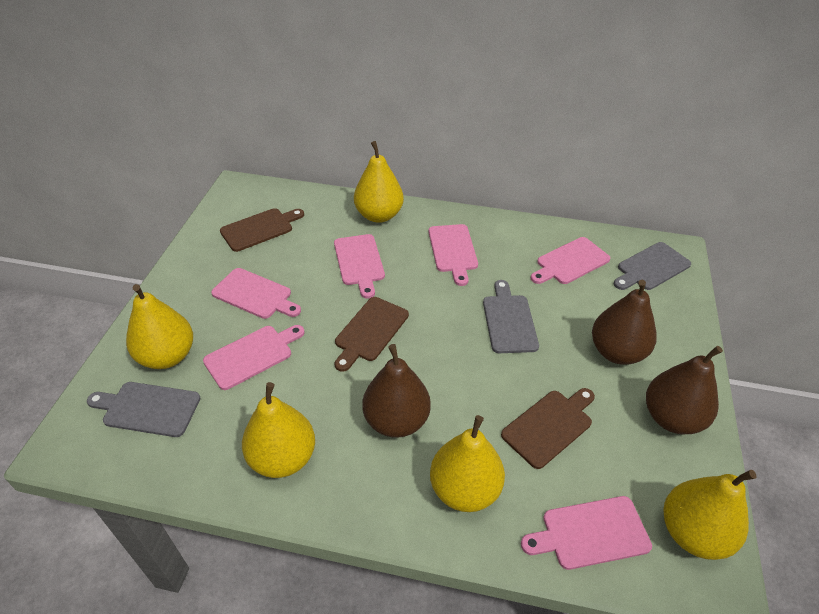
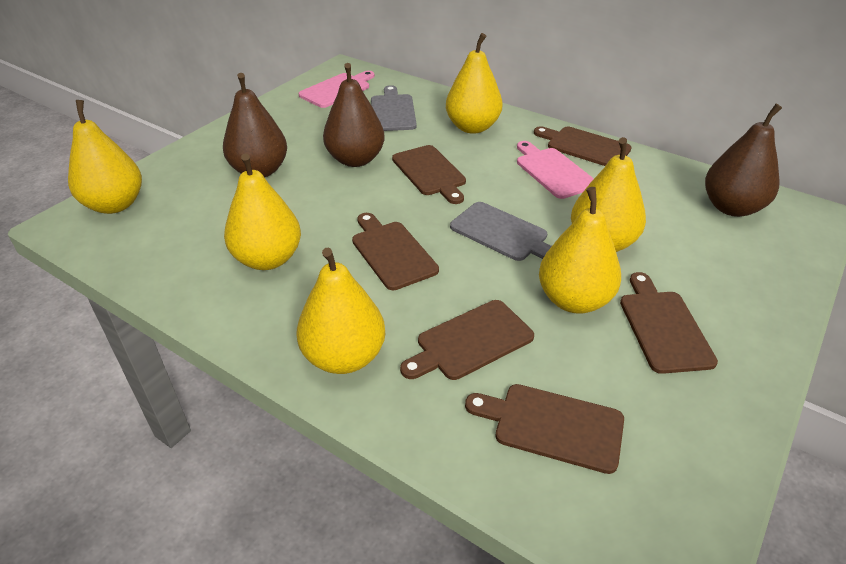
brown cutting board: 3 -> 6
grey cutting board: 3 -> 2
pink cutting board: 6 -> 2
yellow pear: 5 -> 6

